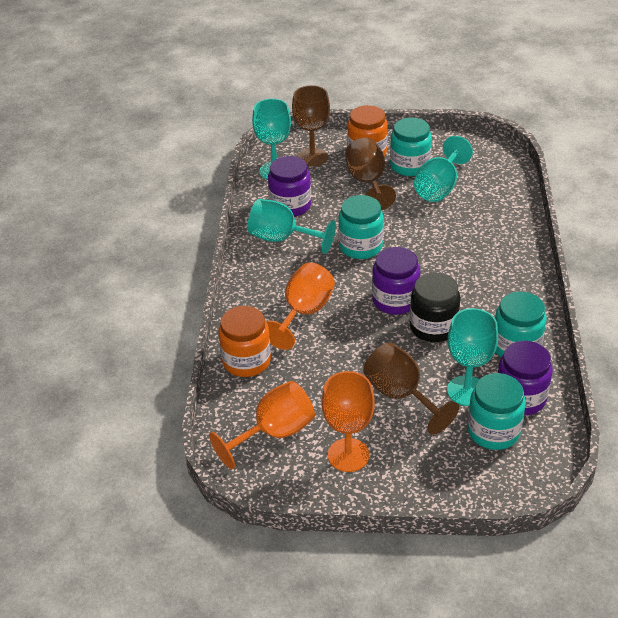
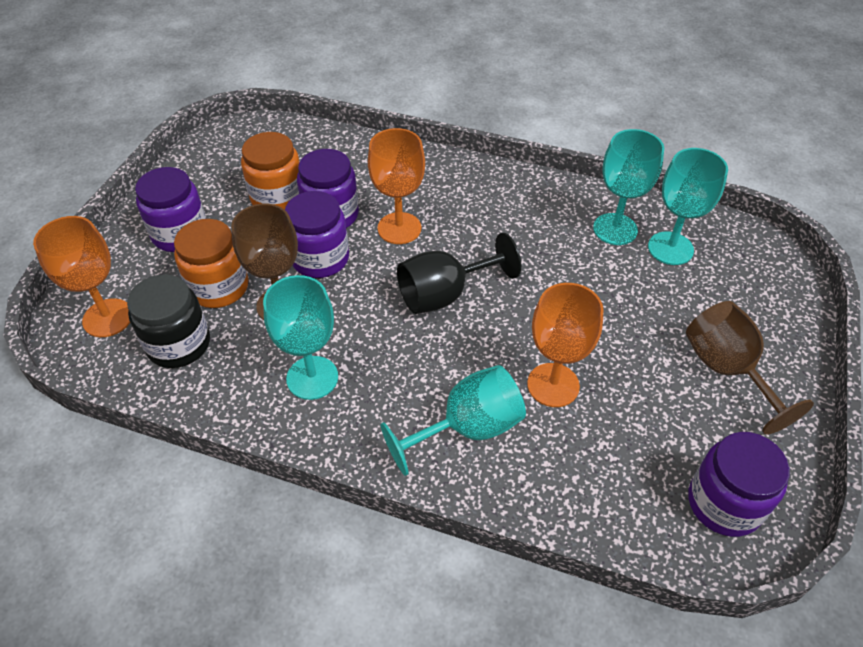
black goblet: 0 -> 1
brown goblet: 3 -> 2
purple jar: 3 -> 4
turquoise jar: 4 -> 0

